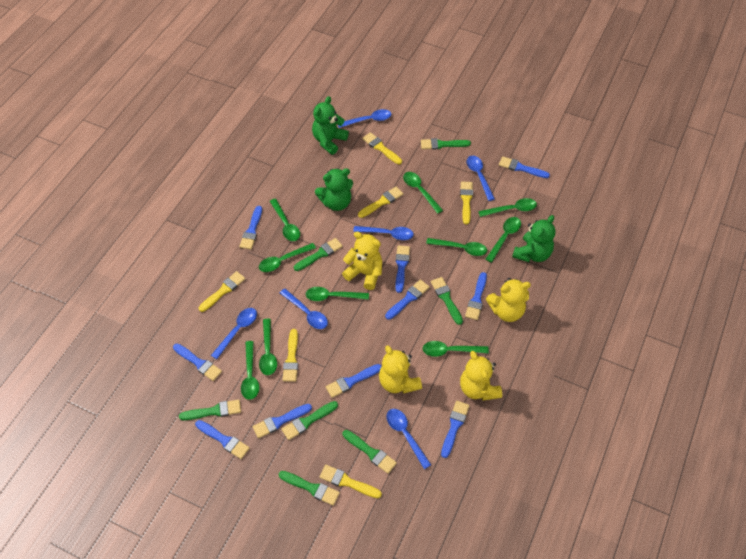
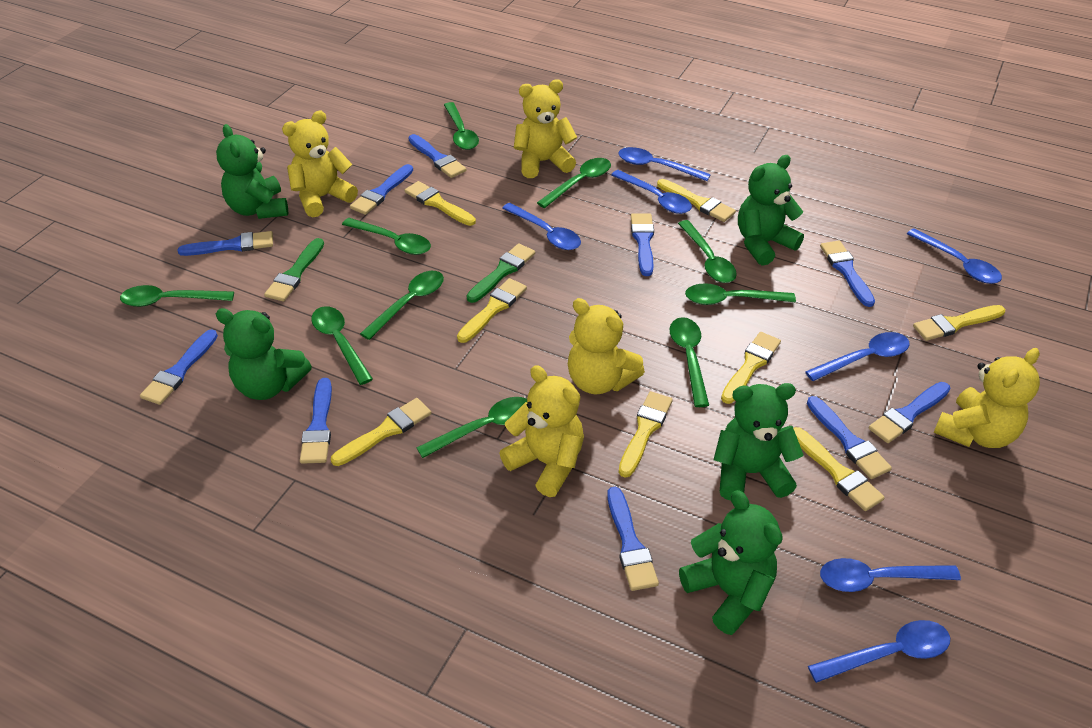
blue spoon: 6 -> 7
green brush: 7 -> 2
green teddy bear: 3 -> 5
yellow brush: 6 -> 8
yellow teddy bear: 4 -> 5

